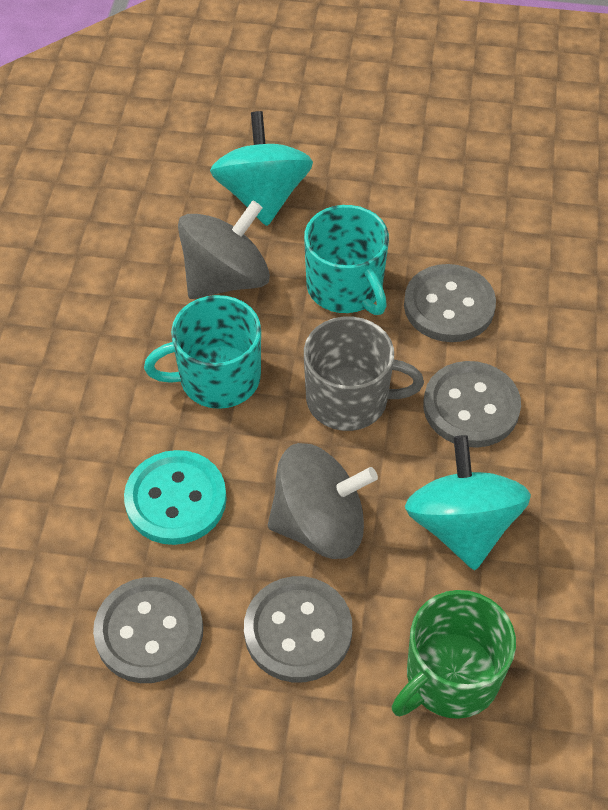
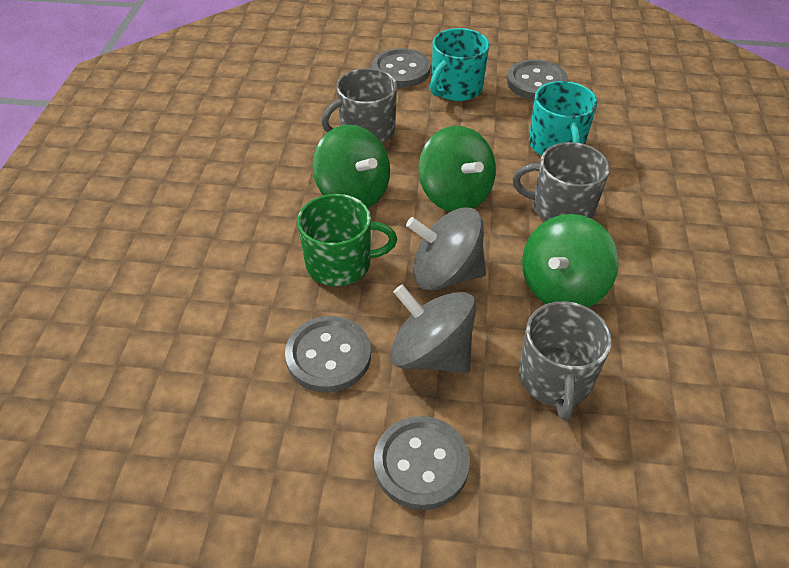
green spinning top: 0 -> 3
grey mug: 1 -> 3
turquoise button: 1 -> 0
turquoise spinning top: 2 -> 0

